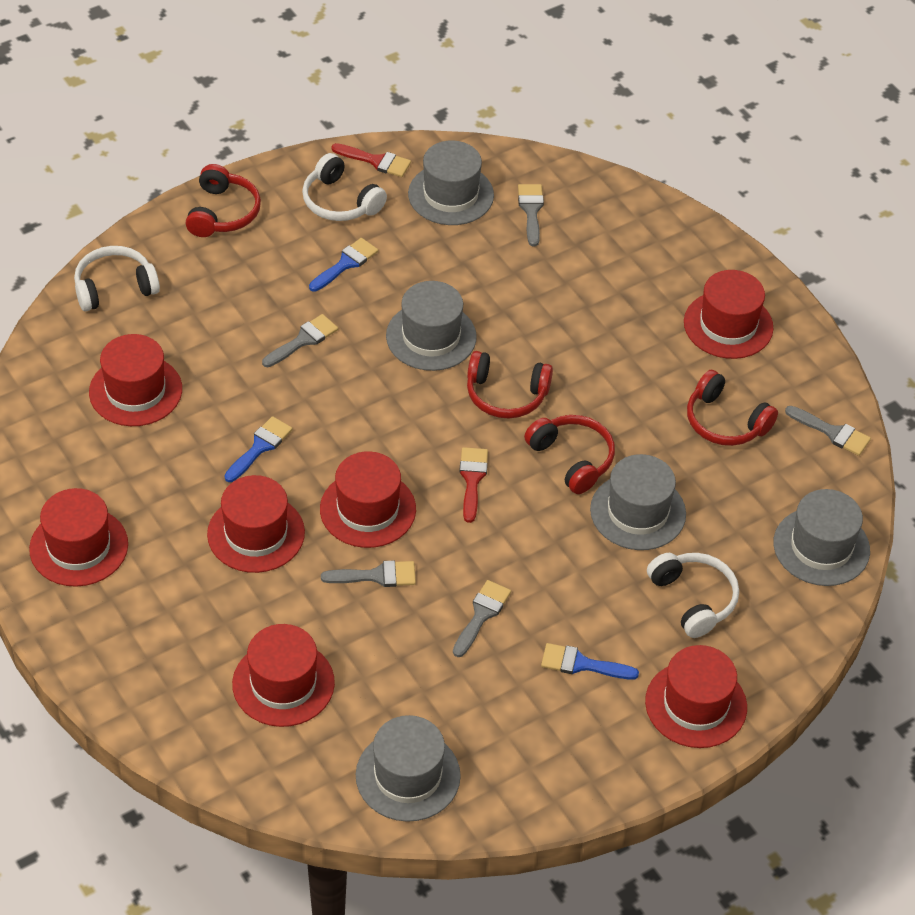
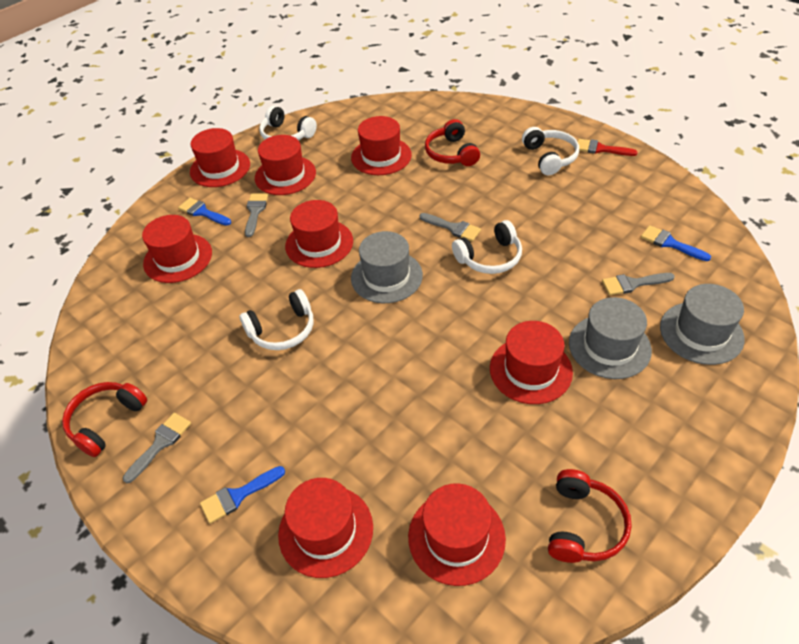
grey brush: 5 -> 4
grey hat: 5 -> 3
red brush: 2 -> 1
red hat: 7 -> 8
red headphones: 4 -> 3
white headphones: 3 -> 4

